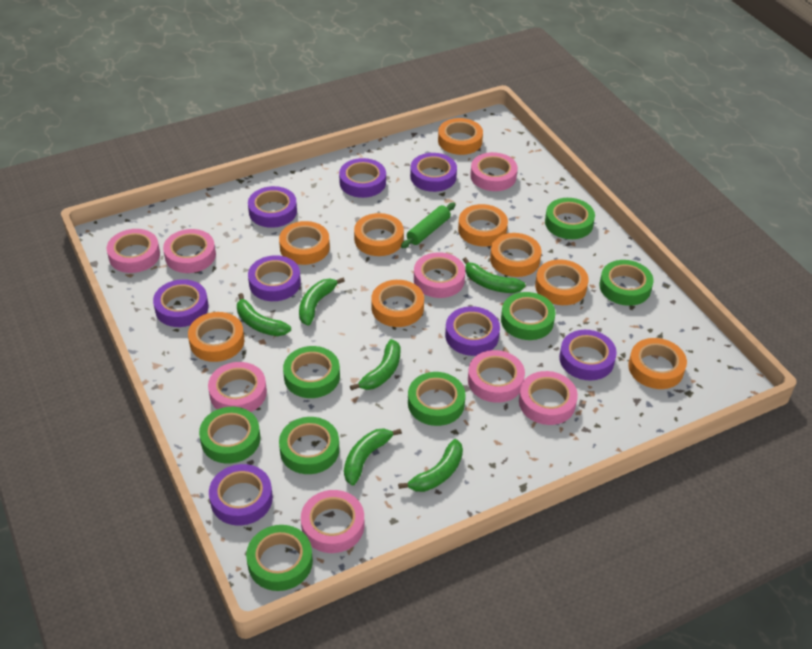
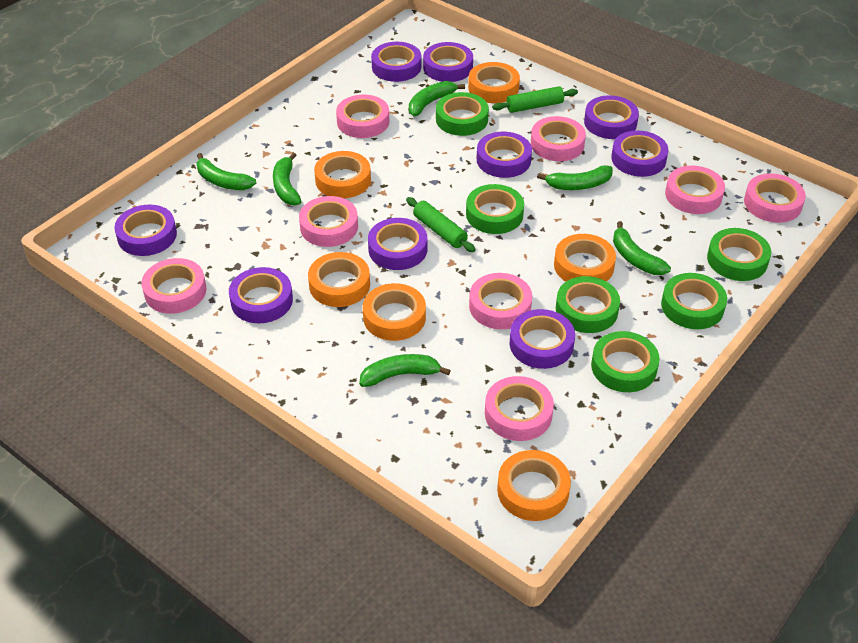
green rolling pin: 1 -> 2
green tape: 8 -> 6
orange tape: 9 -> 6
purple tape: 8 -> 9

